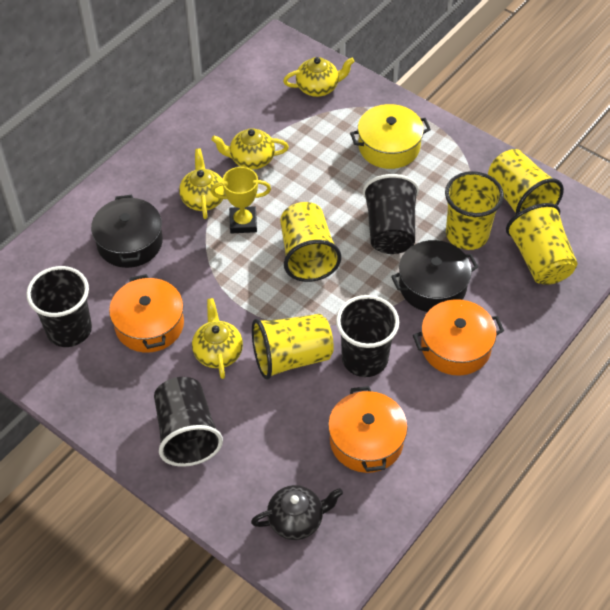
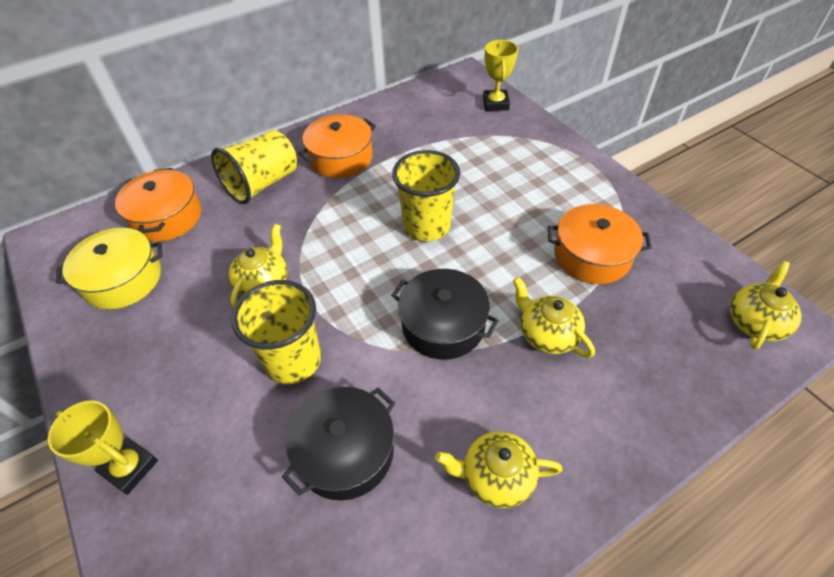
black cup: 4 -> 0
black teapot: 1 -> 0
yellow cup: 5 -> 3
yellow trophy: 1 -> 2

